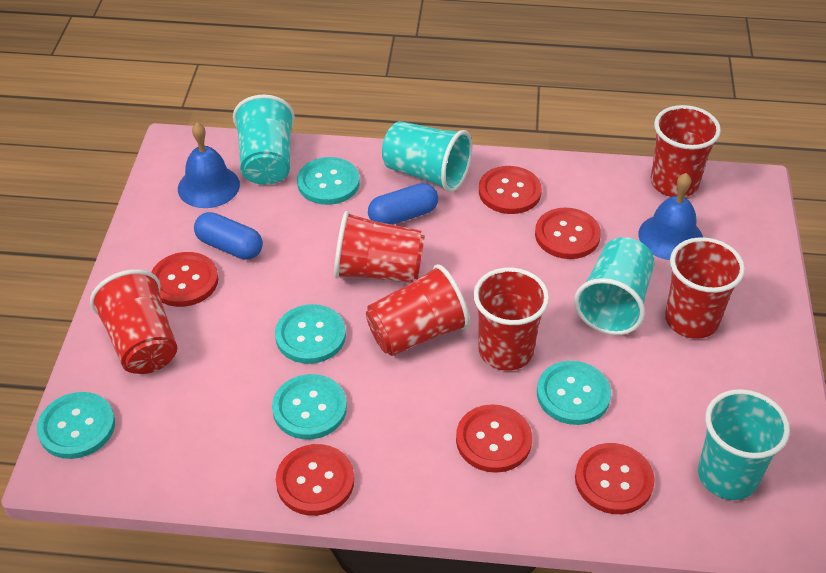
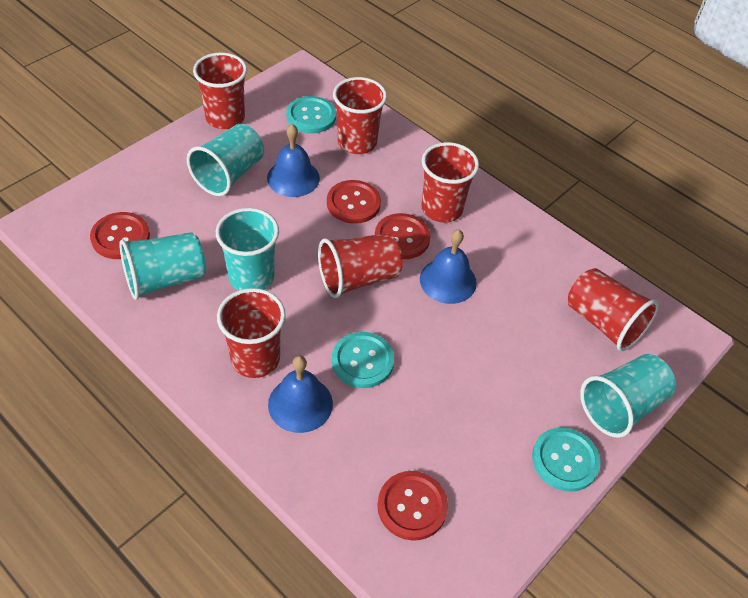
blue bell: 2 -> 3
blue capsule: 2 -> 0
red button: 6 -> 4
turquoise button: 5 -> 3

